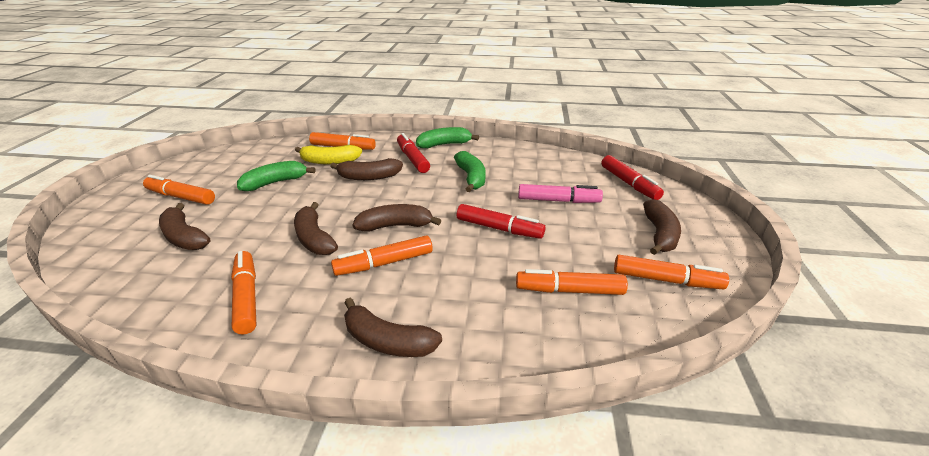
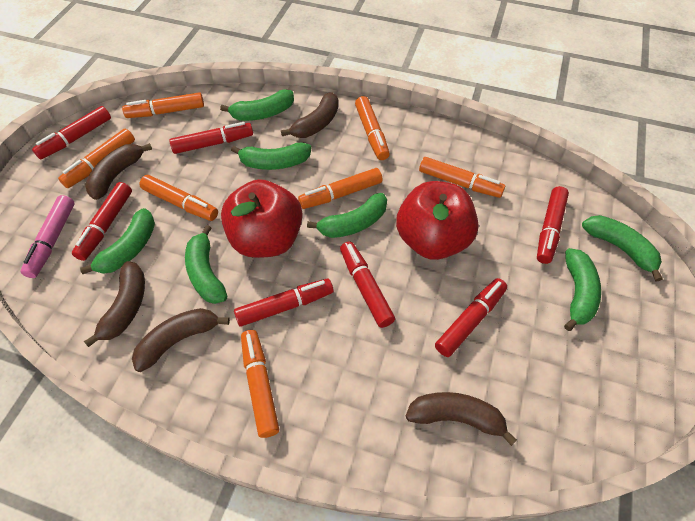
brown banana: 6 -> 5
green banana: 3 -> 7
orange marker: 6 -> 7
red apple: 0 -> 2
red marker: 3 -> 7
yellow banana: 1 -> 0

